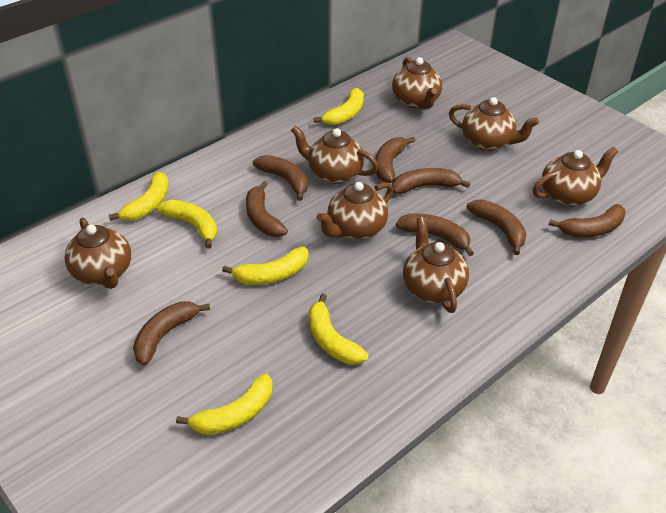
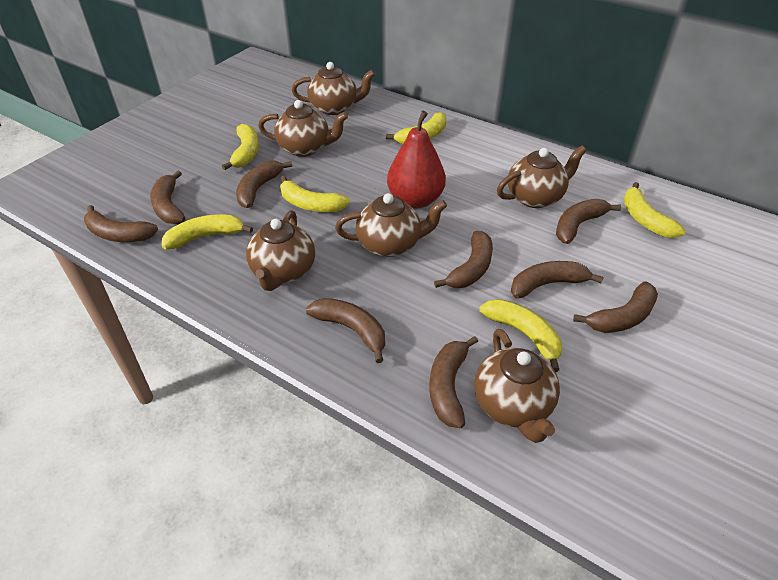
brown banana: 8 -> 9
brown teapot: 7 -> 6
red pear: 0 -> 1

